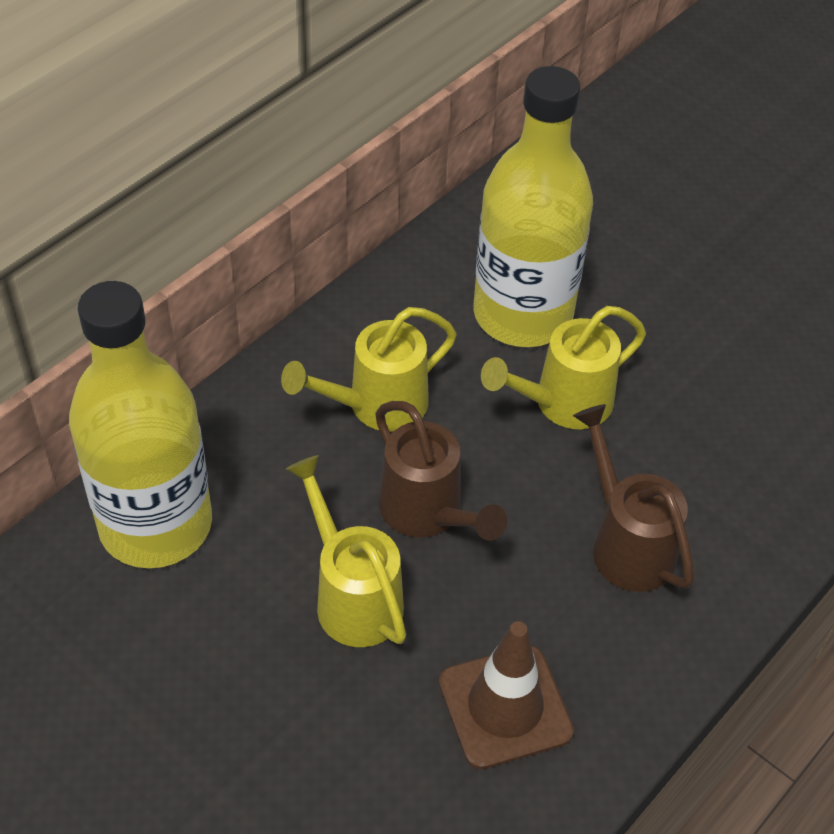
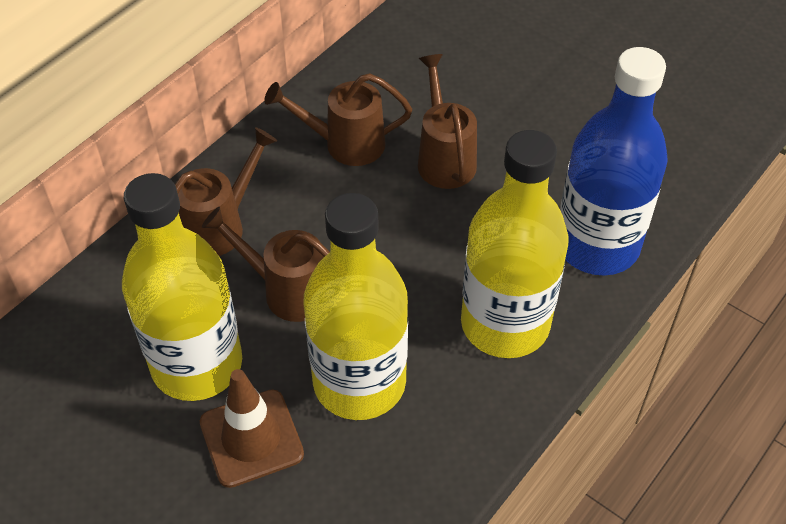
blue bottle: 0 -> 1
brown watering can: 2 -> 4
yellow bottle: 2 -> 3
yellow watering can: 3 -> 0

